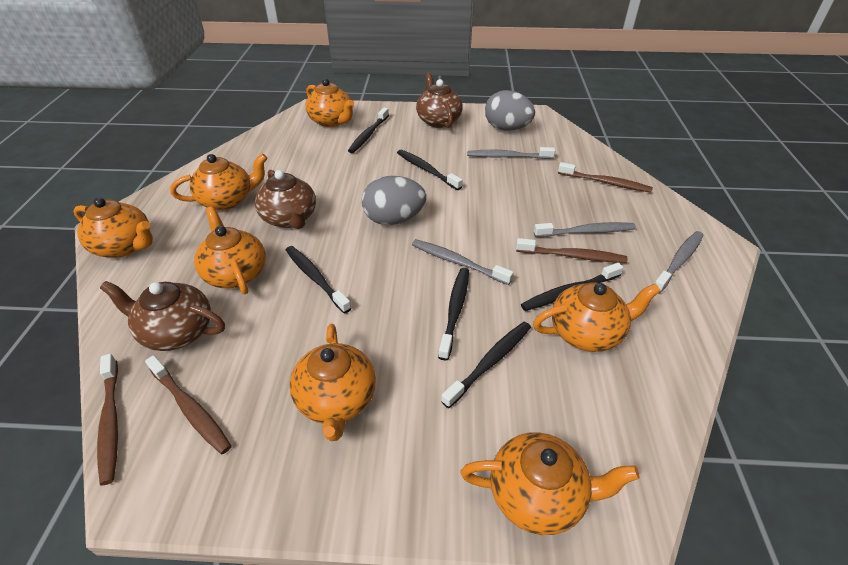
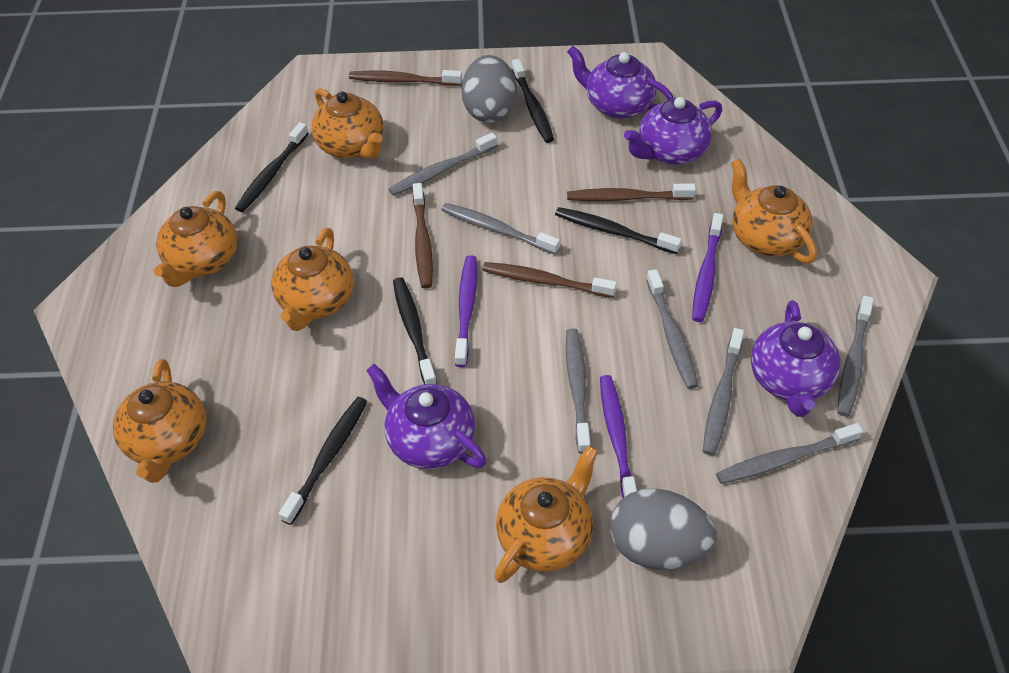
black toothbrush: 6 -> 5
brown teapot: 3 -> 0
grey toothbrush: 4 -> 7
orange teapot: 7 -> 6
purple teapot: 0 -> 4
purple toothbrush: 0 -> 3

